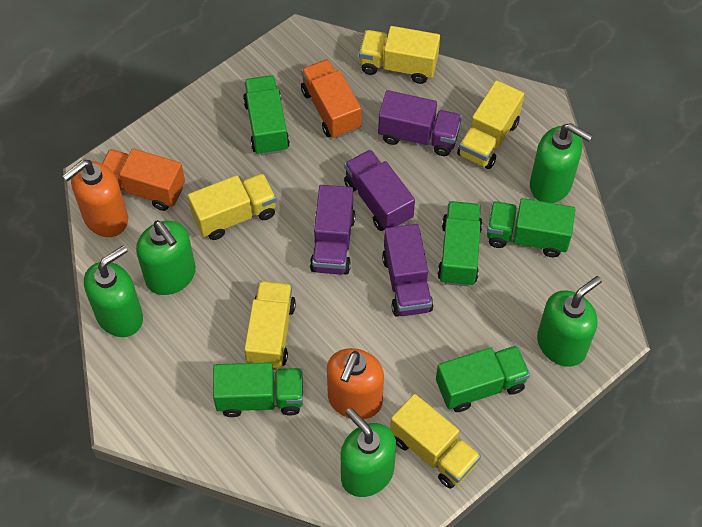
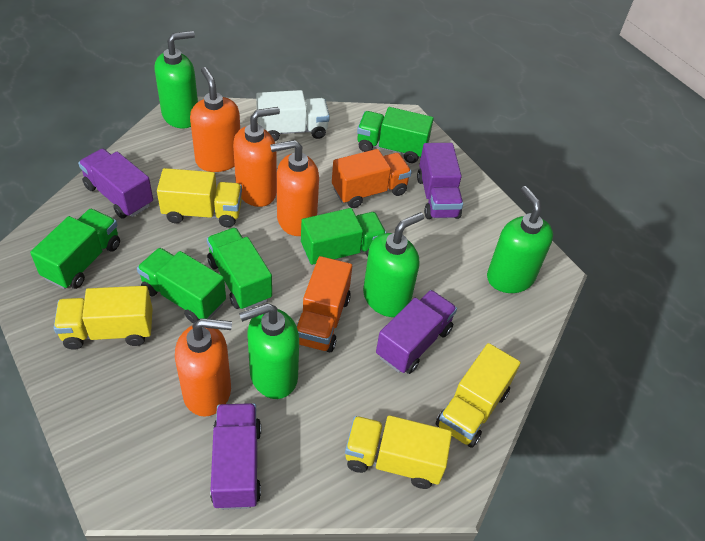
green soap dispenser: 5 -> 4
orange soap dispenser: 2 -> 4
white truck: 0 -> 1
yellow truck: 5 -> 4

